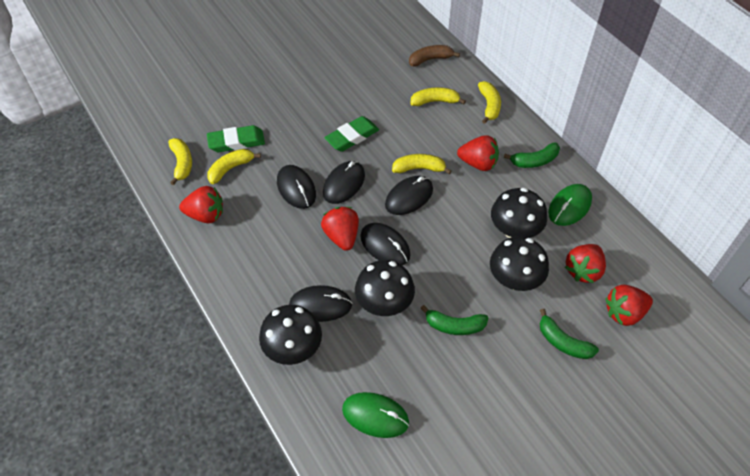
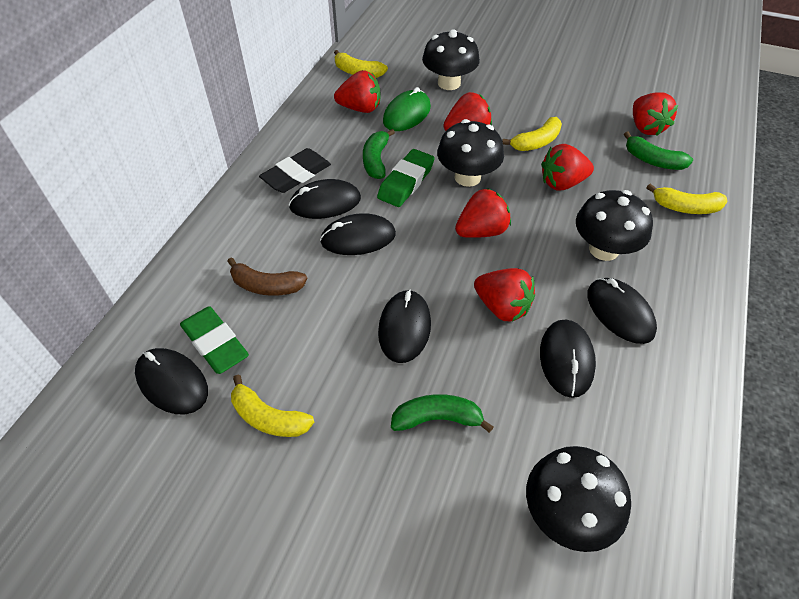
black eraser: 0 -> 1
black mouse: 5 -> 6
green mouse: 2 -> 1
red strawberry: 5 -> 6
yellow banana: 5 -> 4

